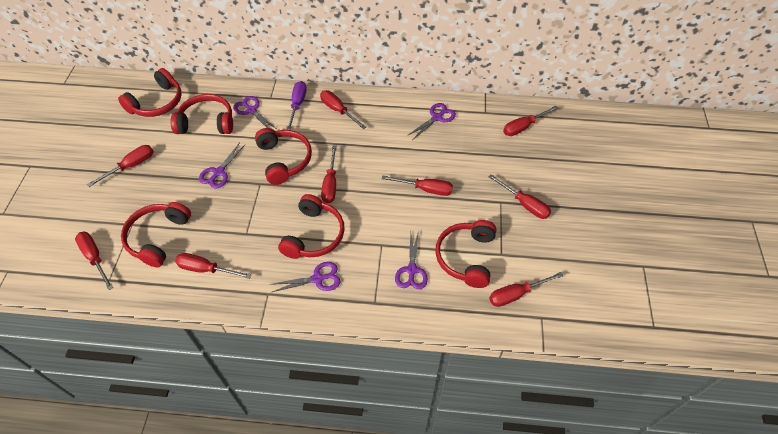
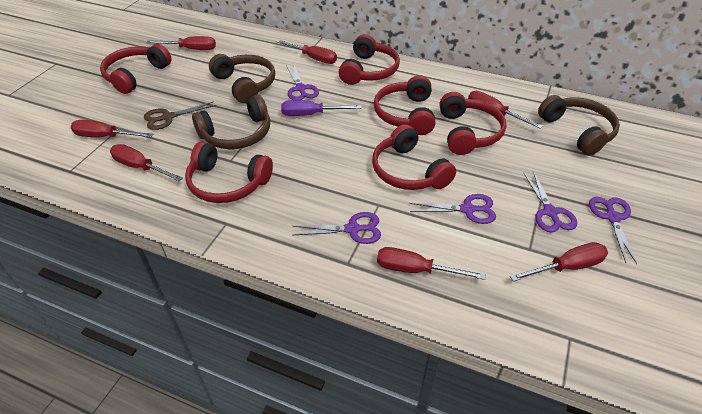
brown headphones: 0 -> 3
brown scissors: 0 -> 1
red screwdriver: 9 -> 7

